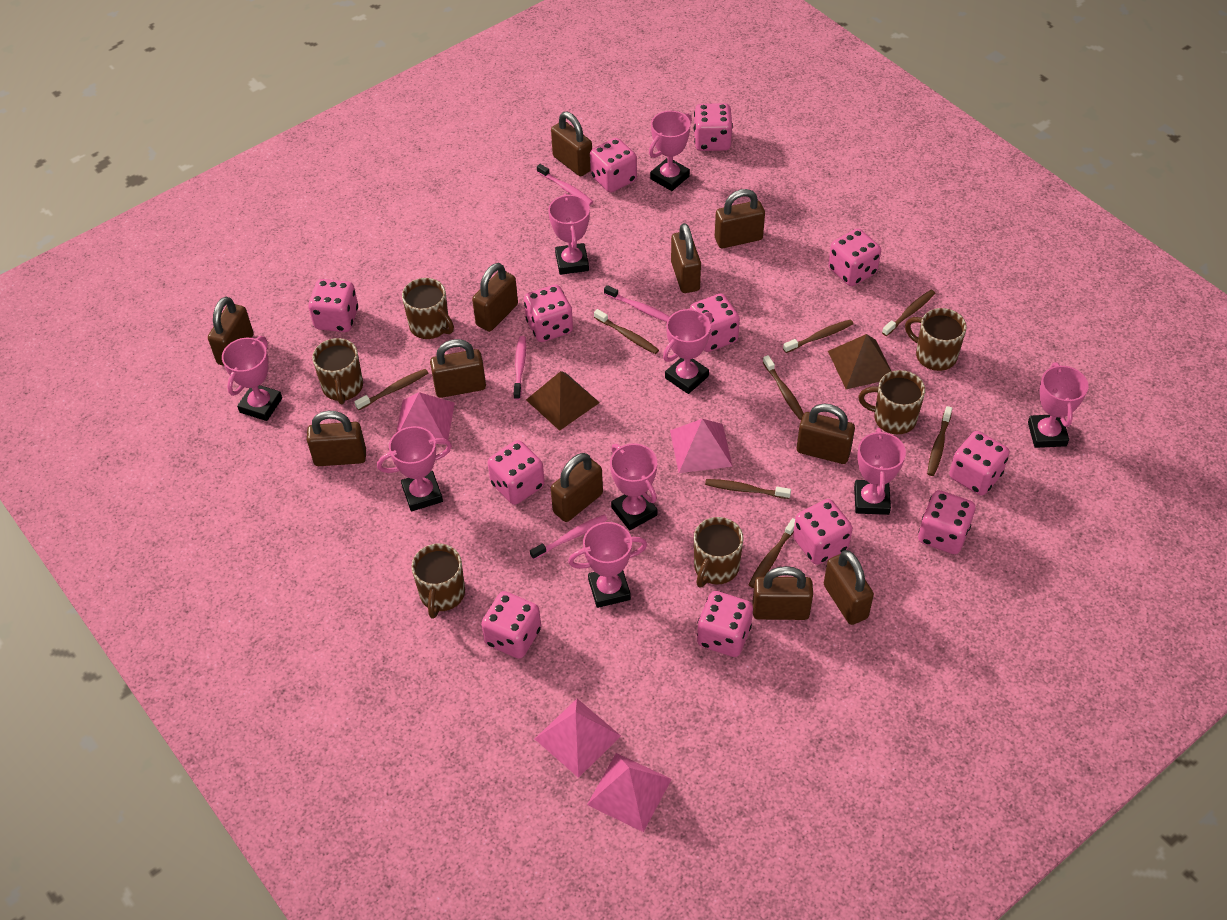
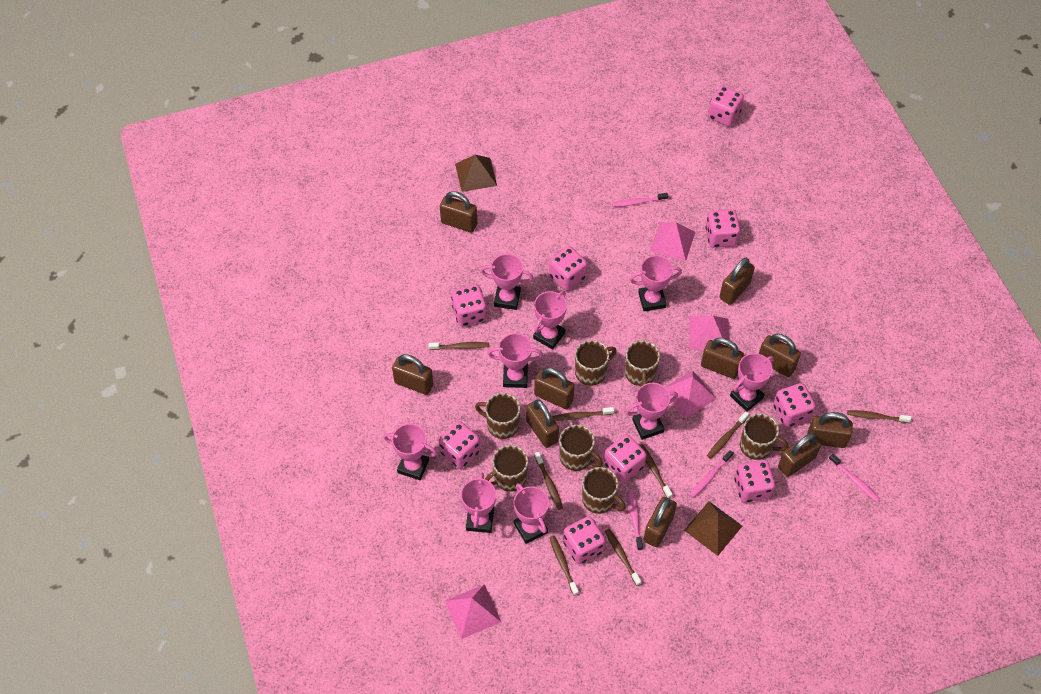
brown mug: 6 -> 7
brown padlock: 11 -> 10
pink dice: 12 -> 9

